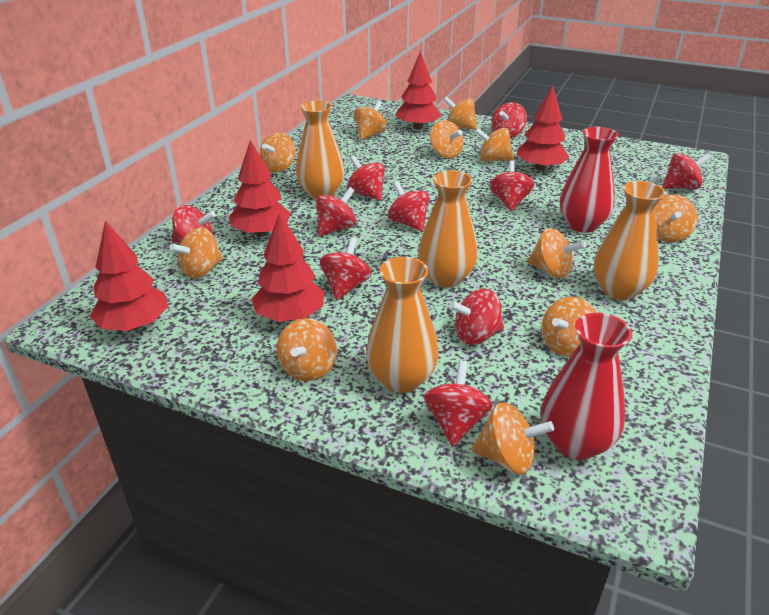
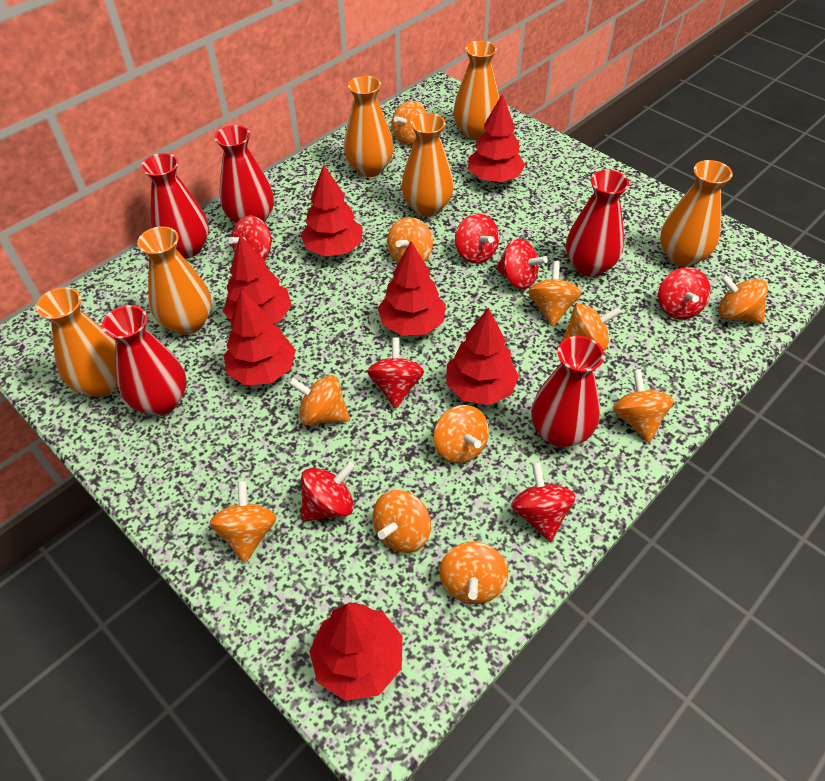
orange vase: 4 -> 6
red spinning top: 10 -> 7
red tree: 5 -> 7
red vase: 2 -> 5

